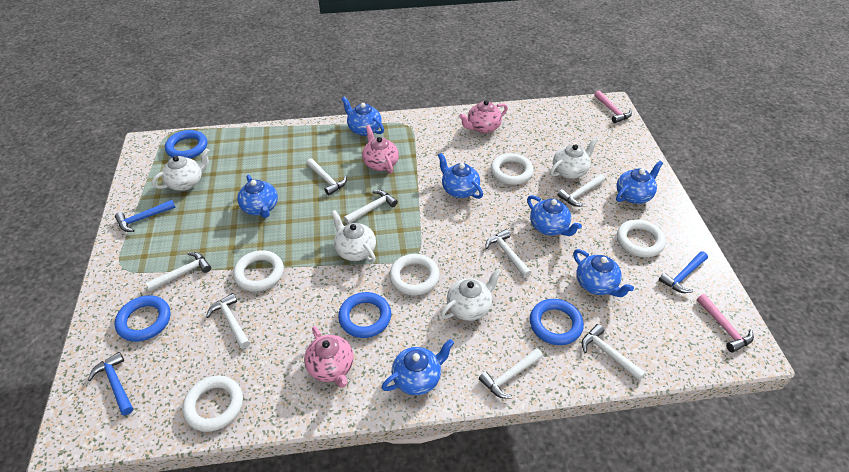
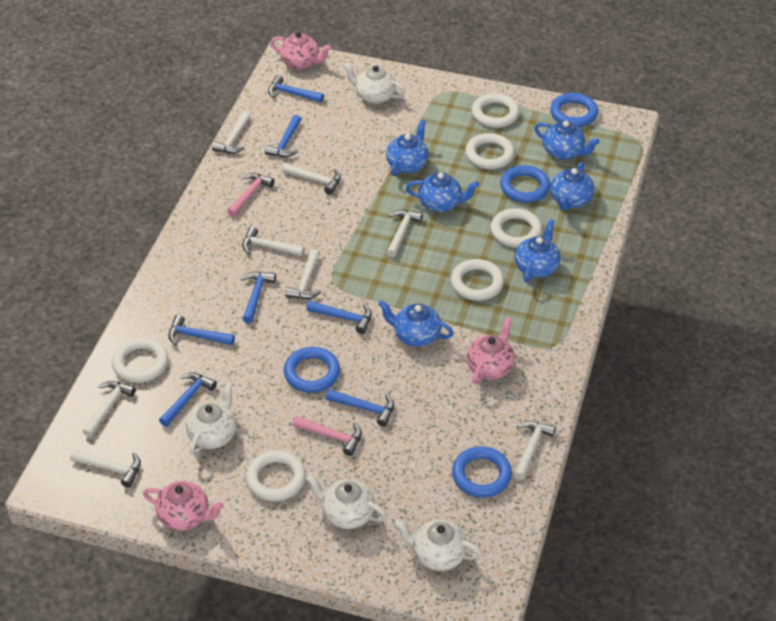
blue hammer: 3 -> 7
blue teapot: 7 -> 6
white ring: 5 -> 6

